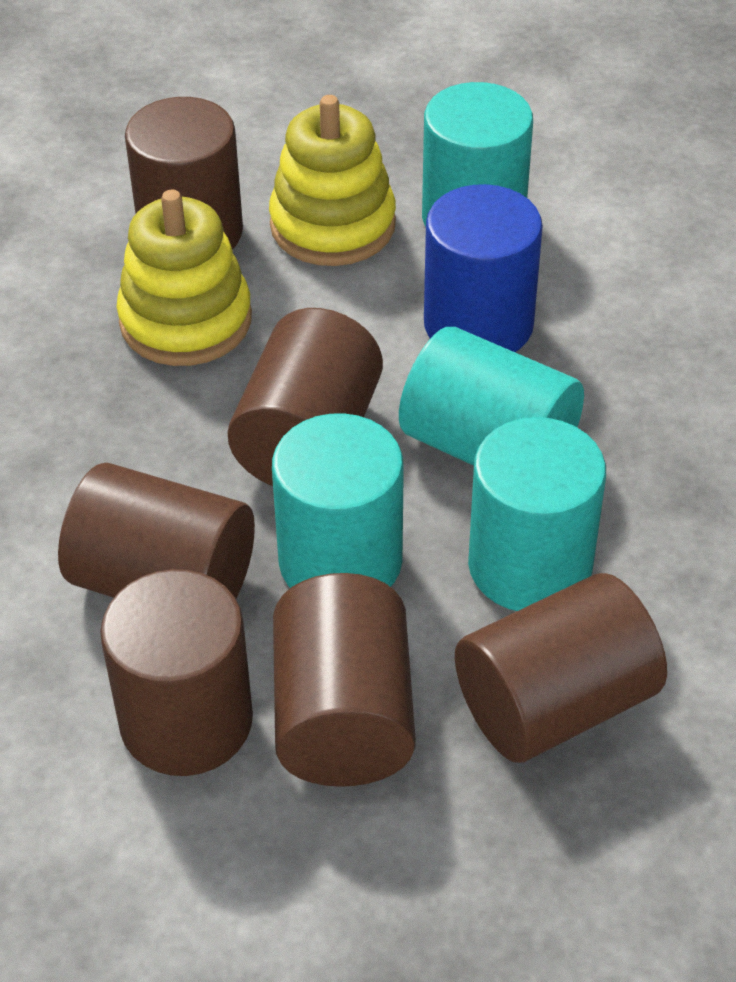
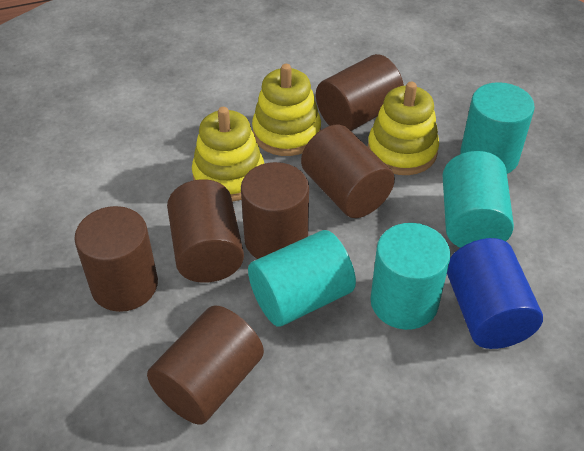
yellow stacking toy: 2 -> 3

